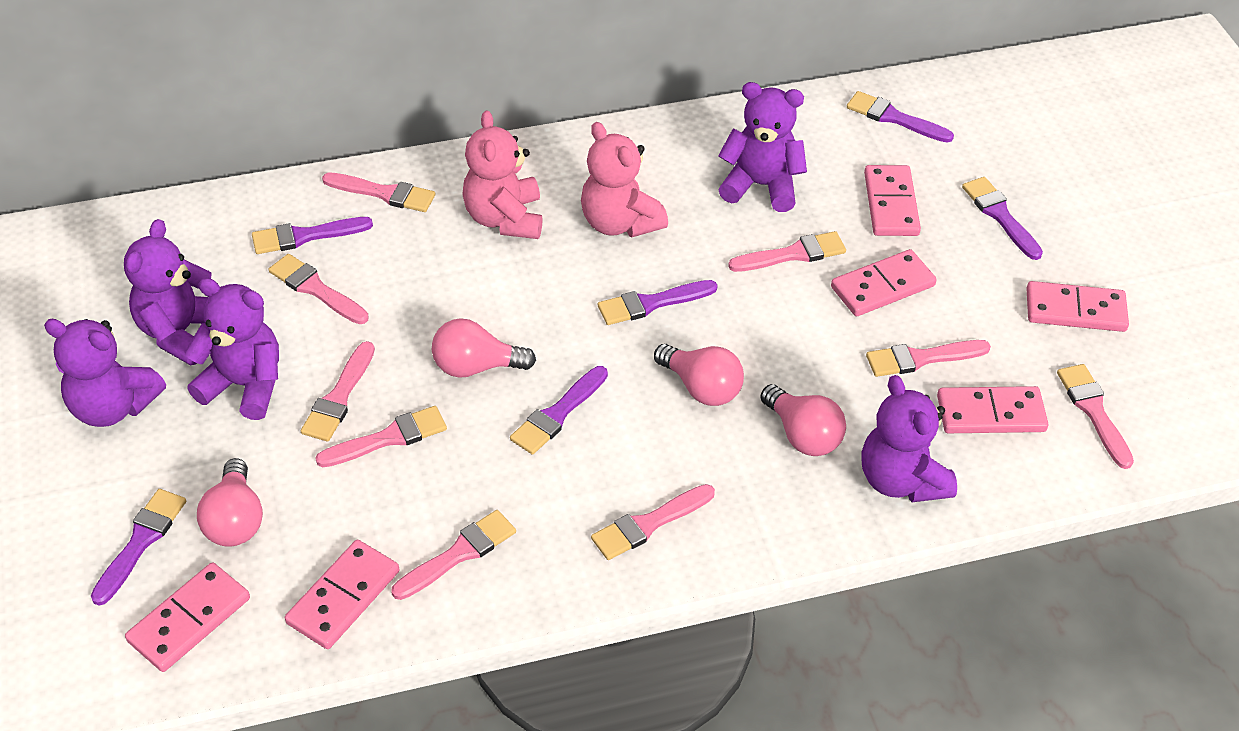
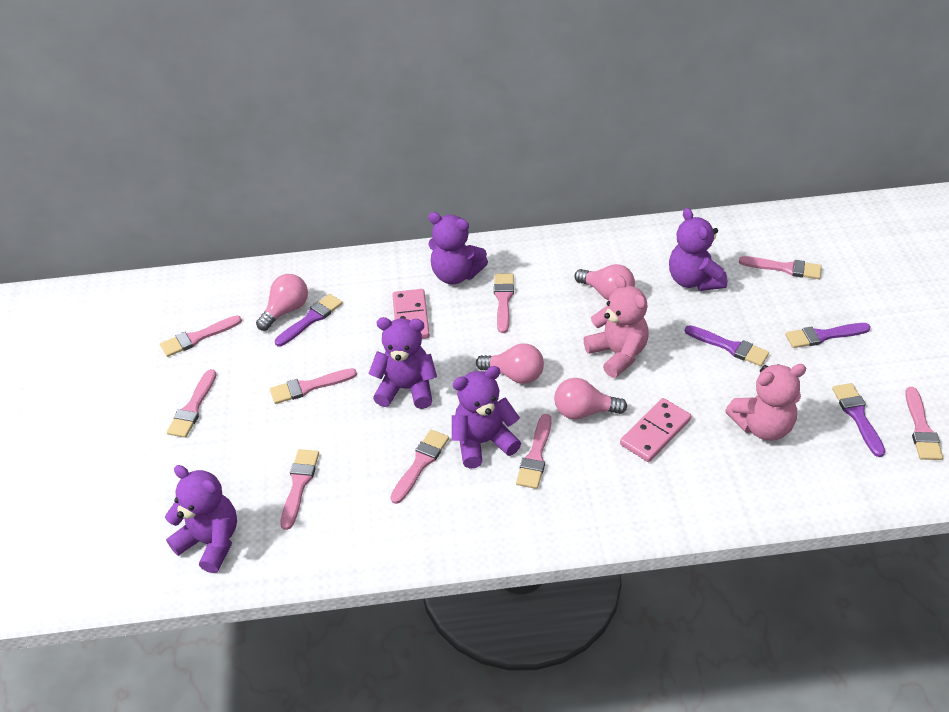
pink domino: 6 -> 2
purple brush: 6 -> 4

